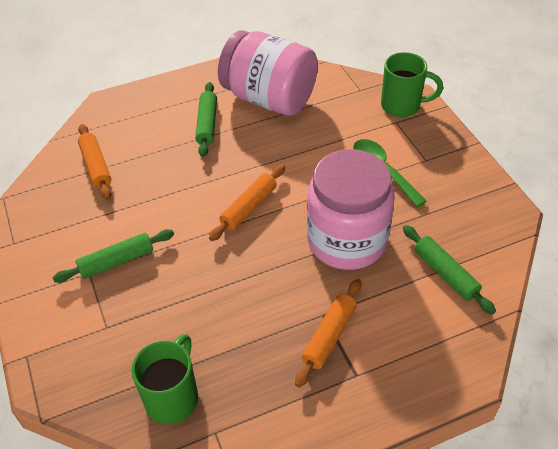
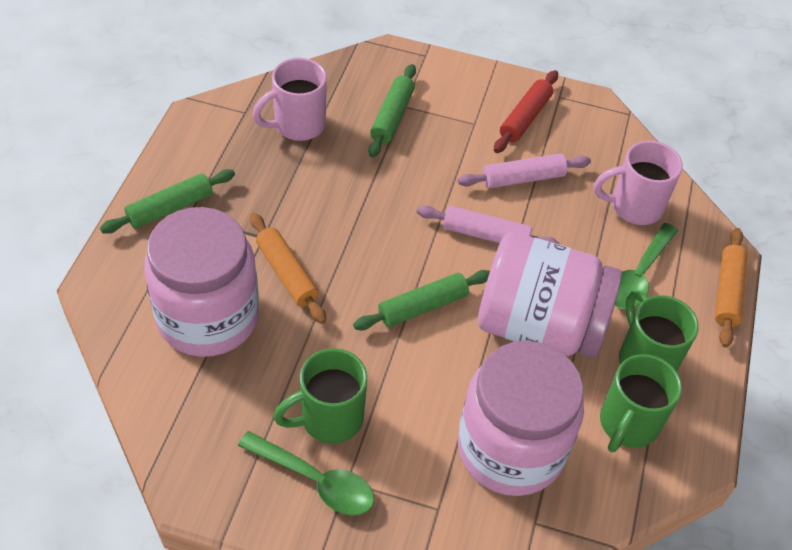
green mug: 2 -> 3
green spoon: 1 -> 2
orange rolling pin: 3 -> 2
pink jar: 2 -> 3
pink mug: 0 -> 2
pink rolling pin: 0 -> 2
red rolling pin: 0 -> 1

